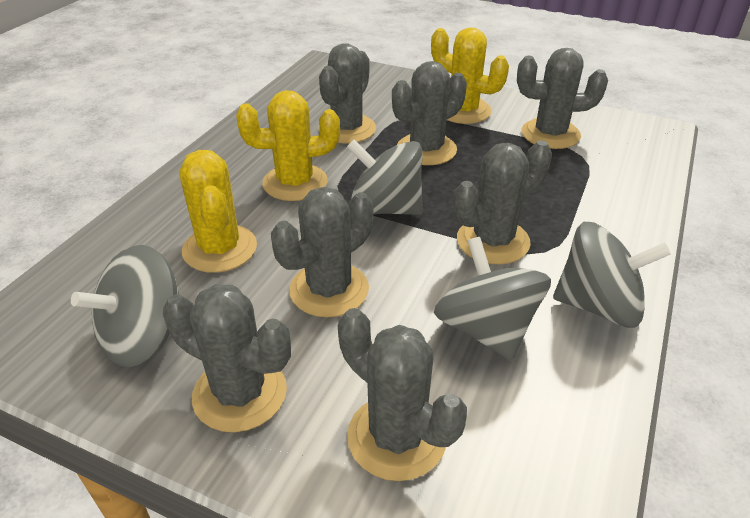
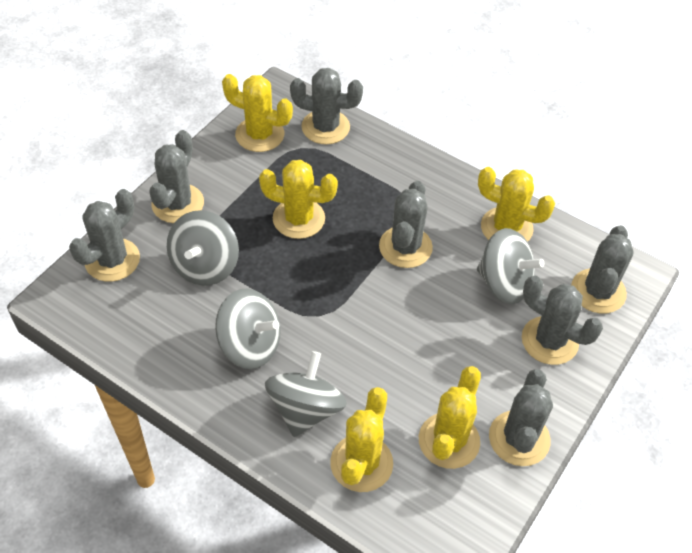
yellow cactus: 3 -> 5

